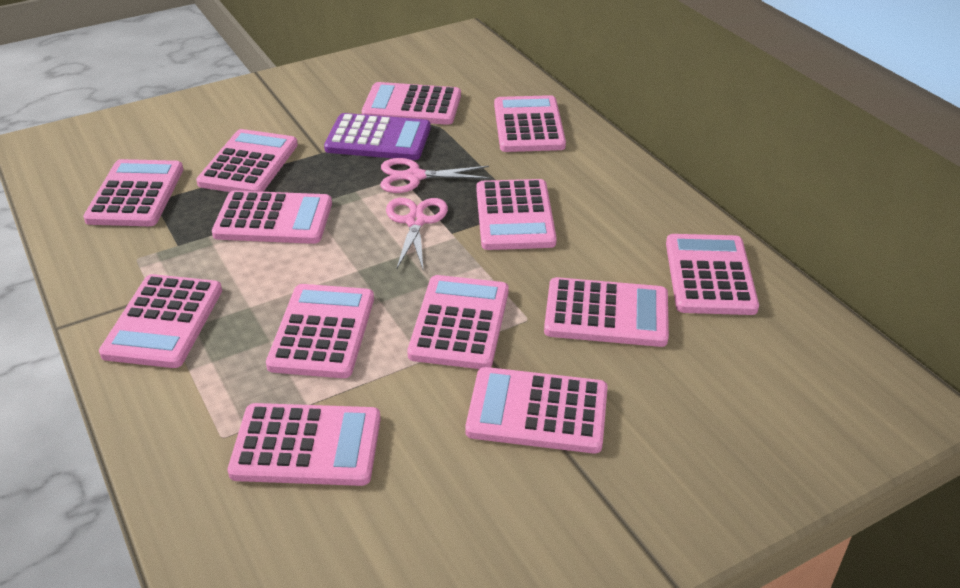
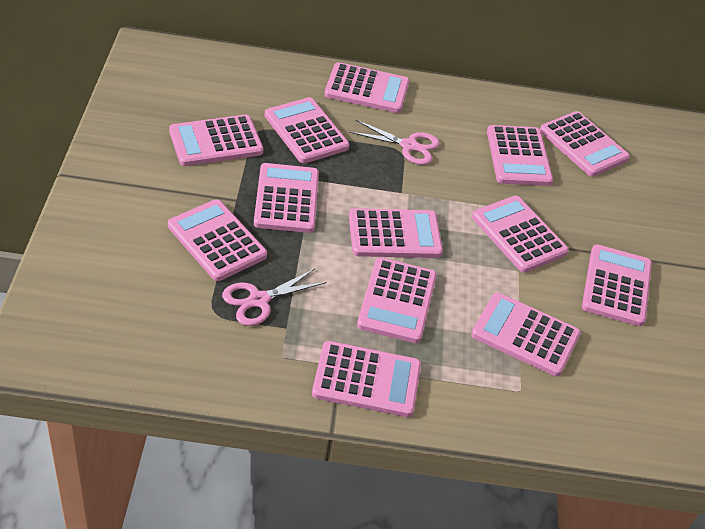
purple calculator: 1 -> 0

